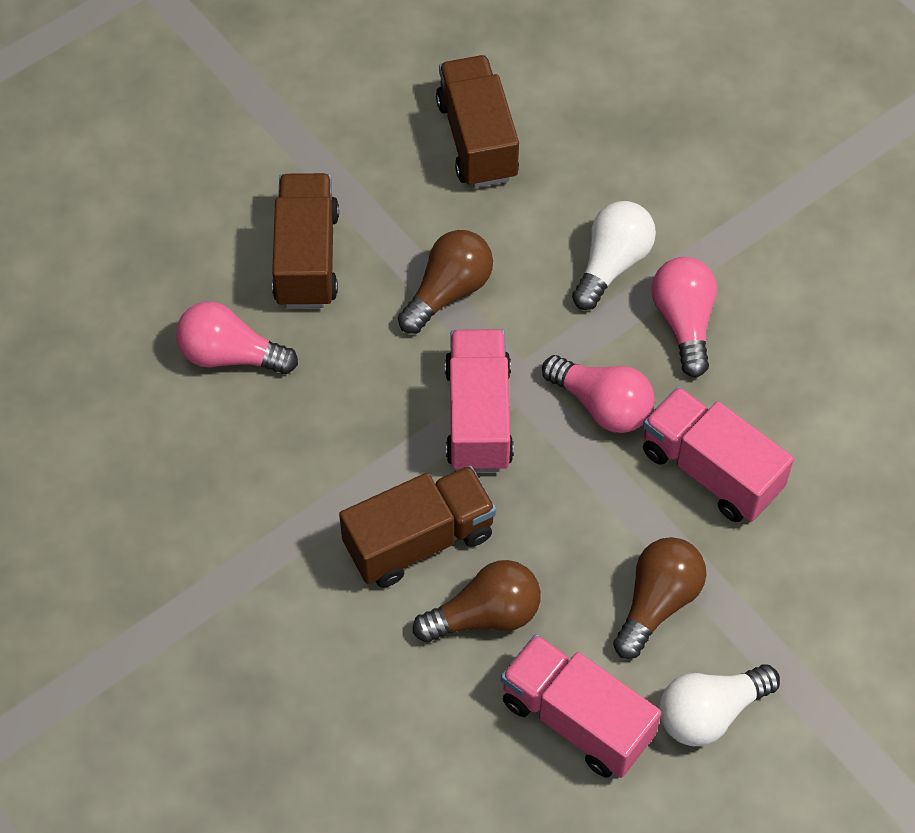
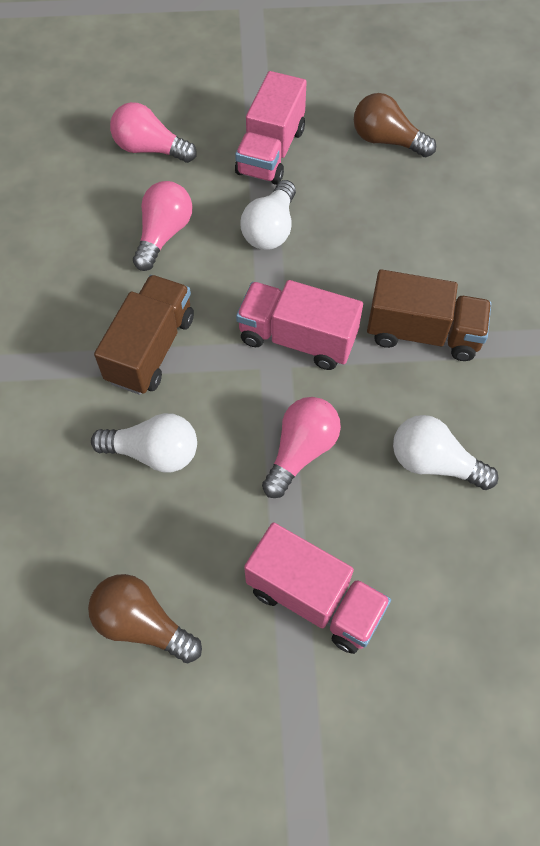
brown light bulb: 3 -> 2
brown truck: 3 -> 2
white light bulb: 2 -> 3

